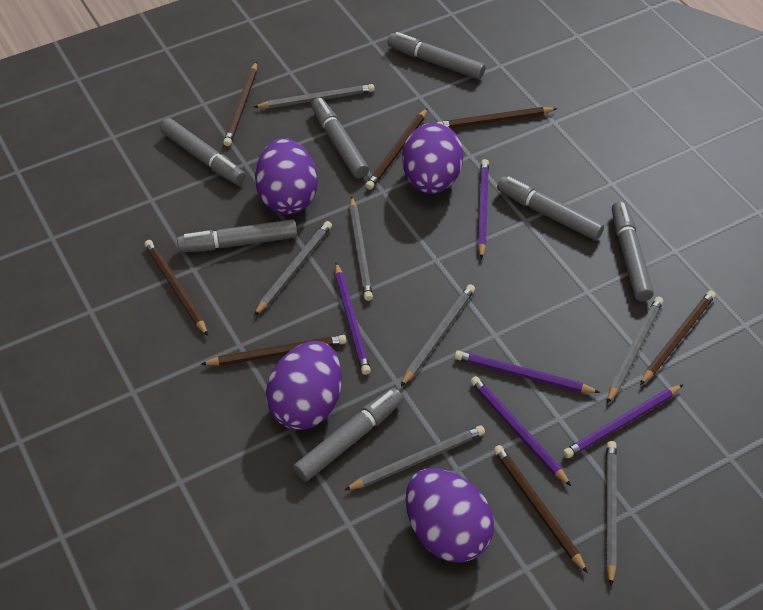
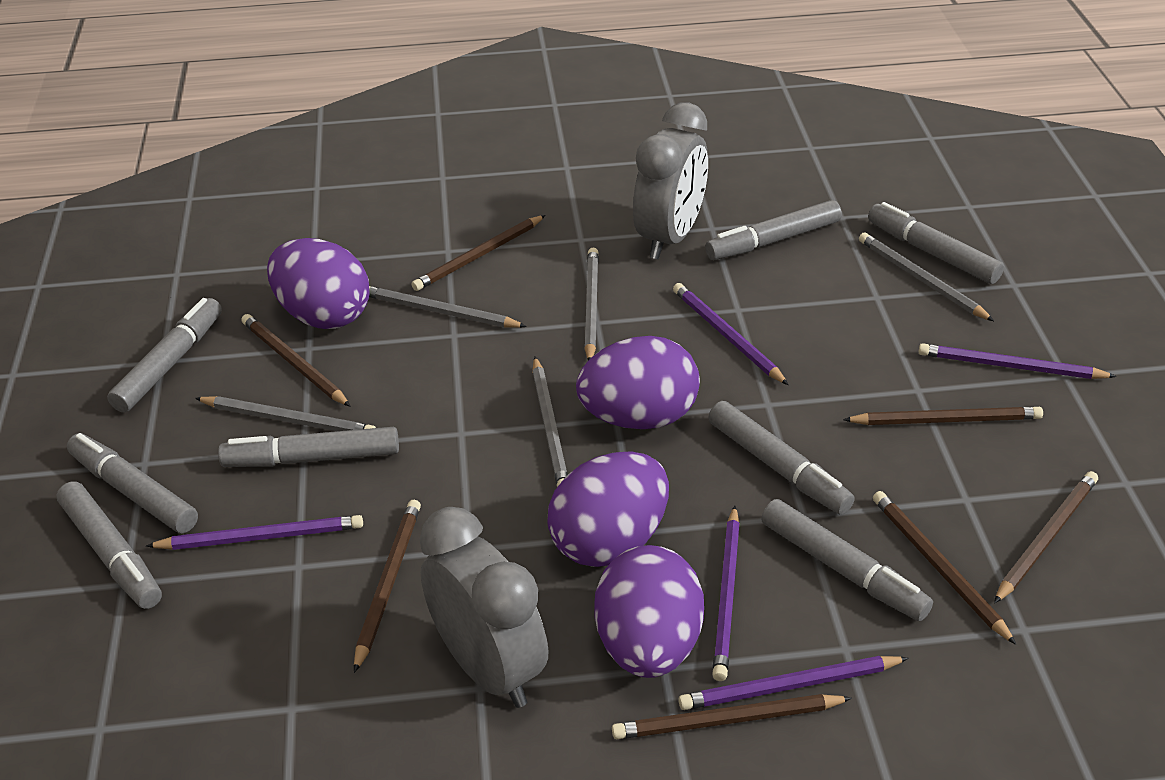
grey clock: 0 -> 2
grey marker: 7 -> 8
grey pencil: 7 -> 5

